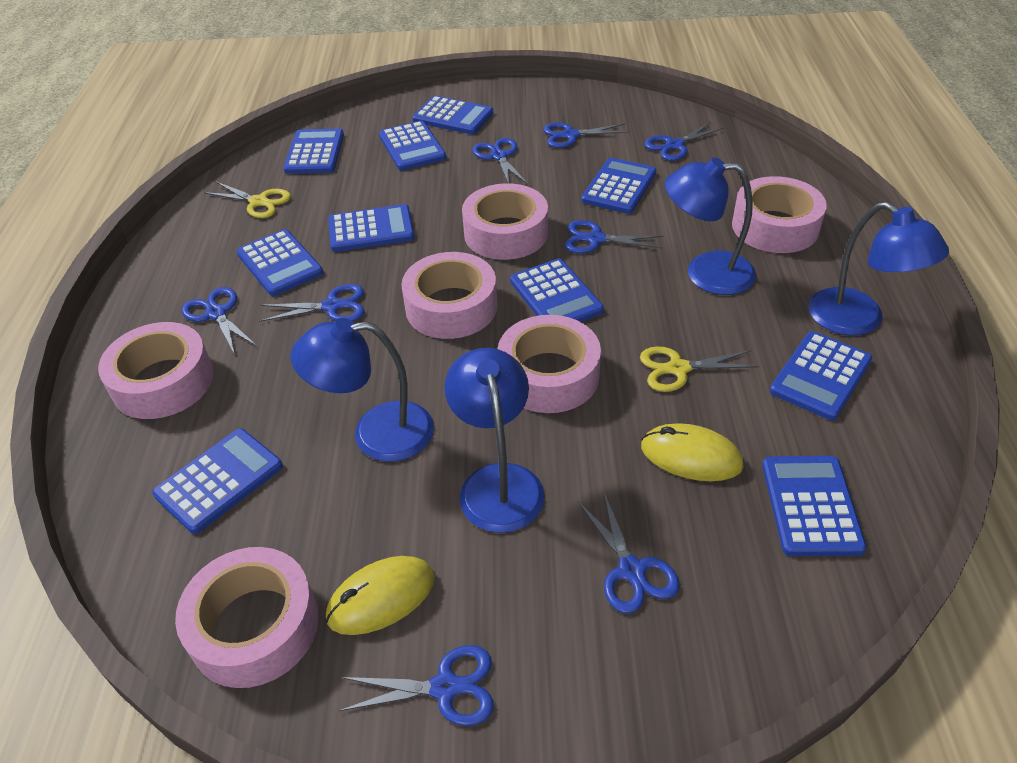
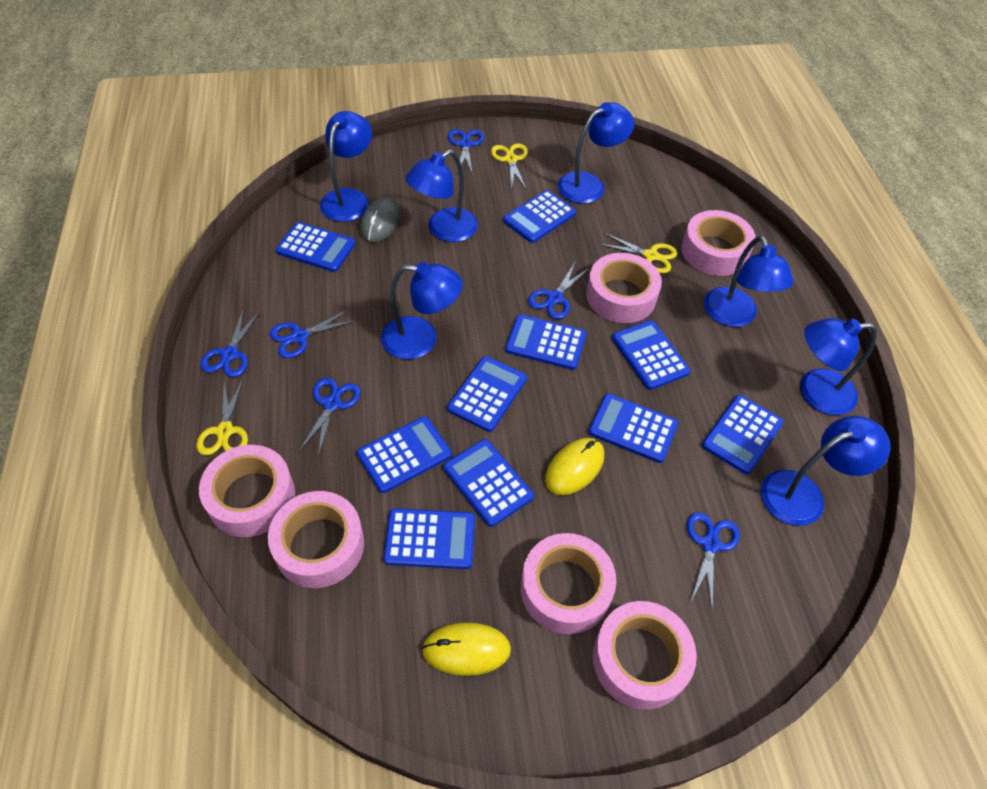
blue lamp: 4 -> 7
blue scissors: 8 -> 6
grey mouse: 0 -> 1
yellow scissors: 2 -> 3

